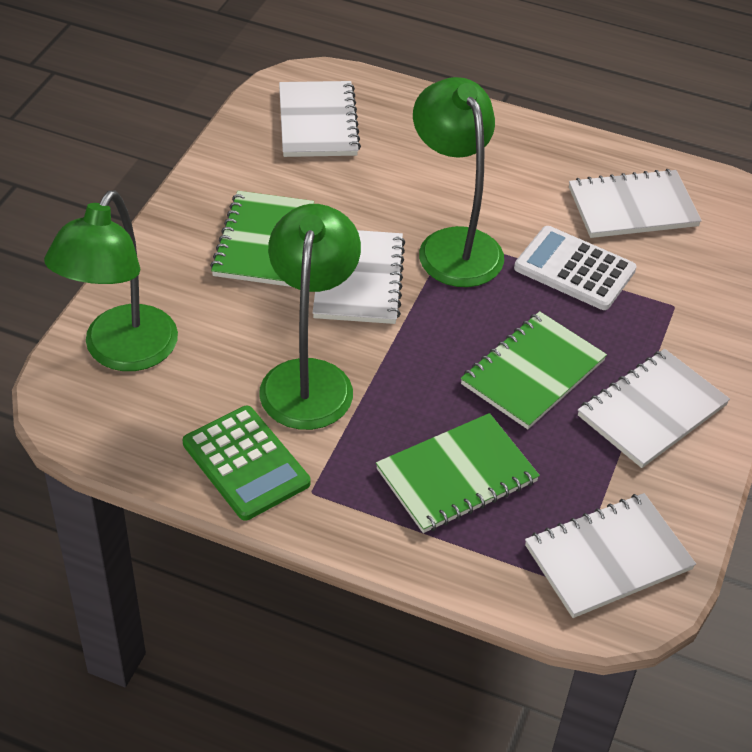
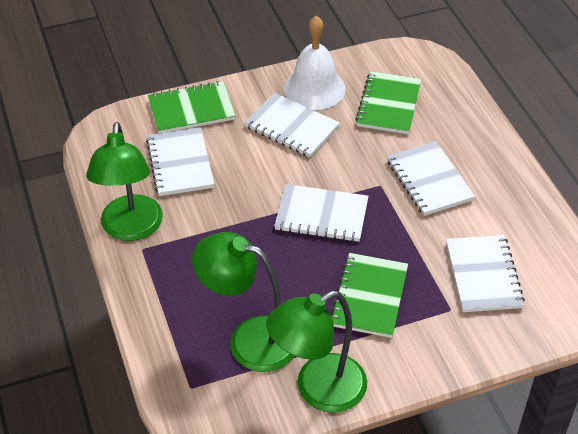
green calculator: 1 -> 0
white bell: 0 -> 1
white calculator: 1 -> 0

